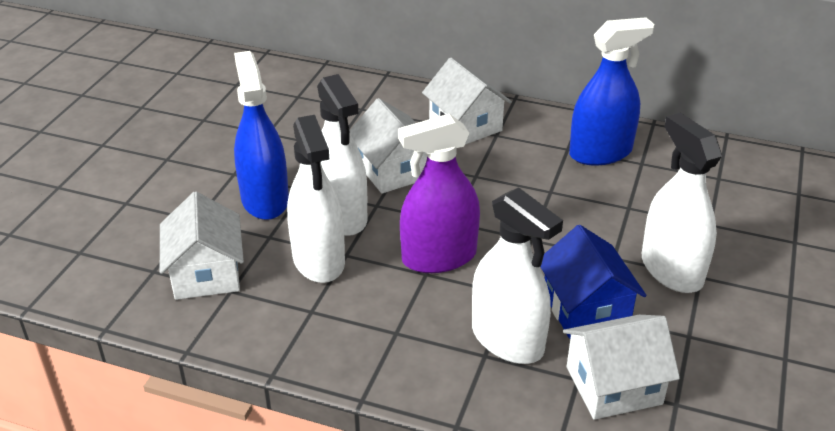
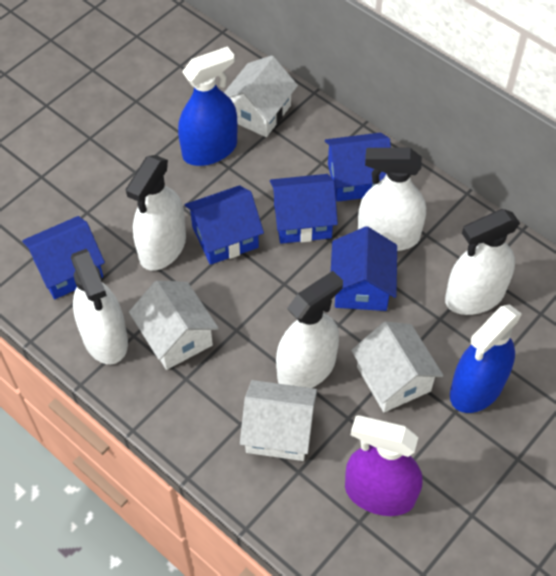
blue house: 1 -> 5
white spray bottle: 4 -> 5

